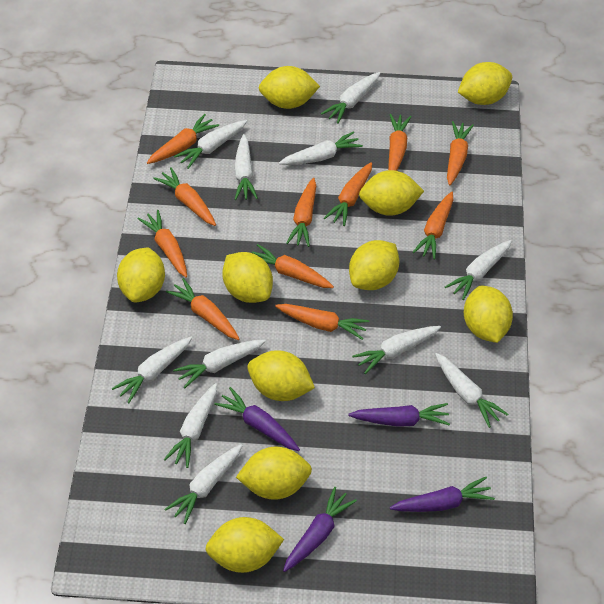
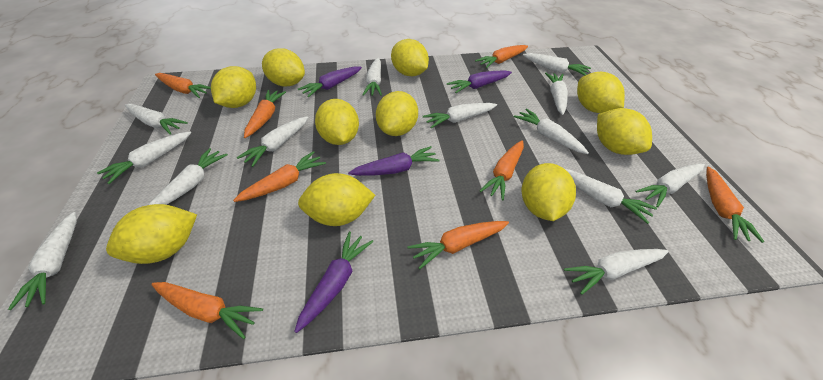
orange carrot: 11 -> 8
white carrot: 11 -> 13

